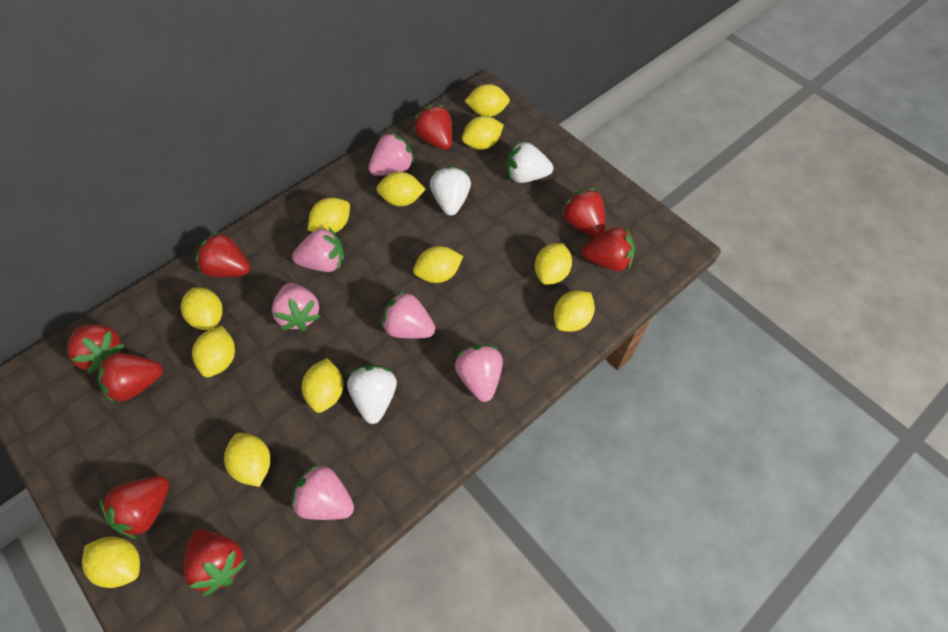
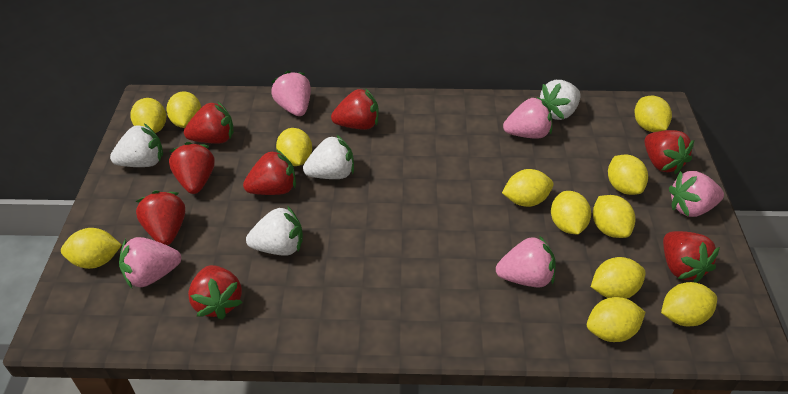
pink strawberry: 6 -> 5
white strawberry: 3 -> 4

